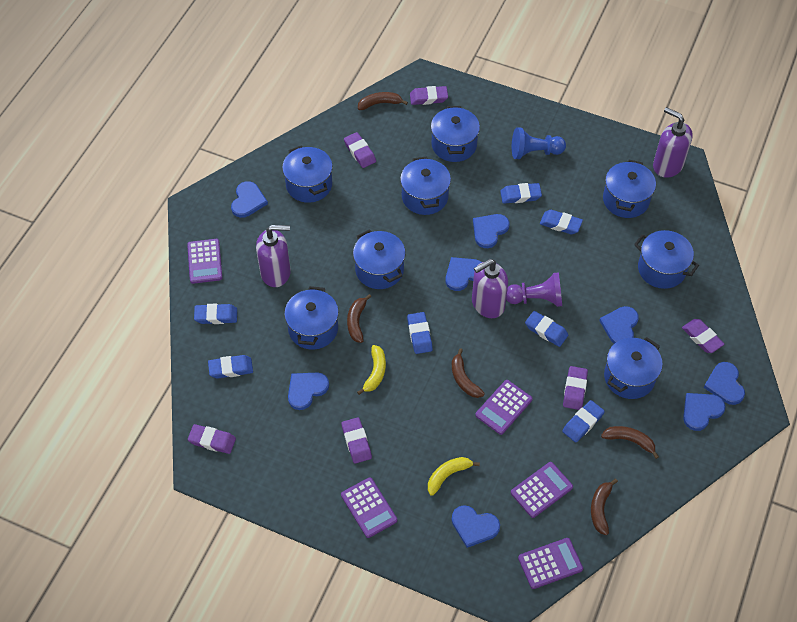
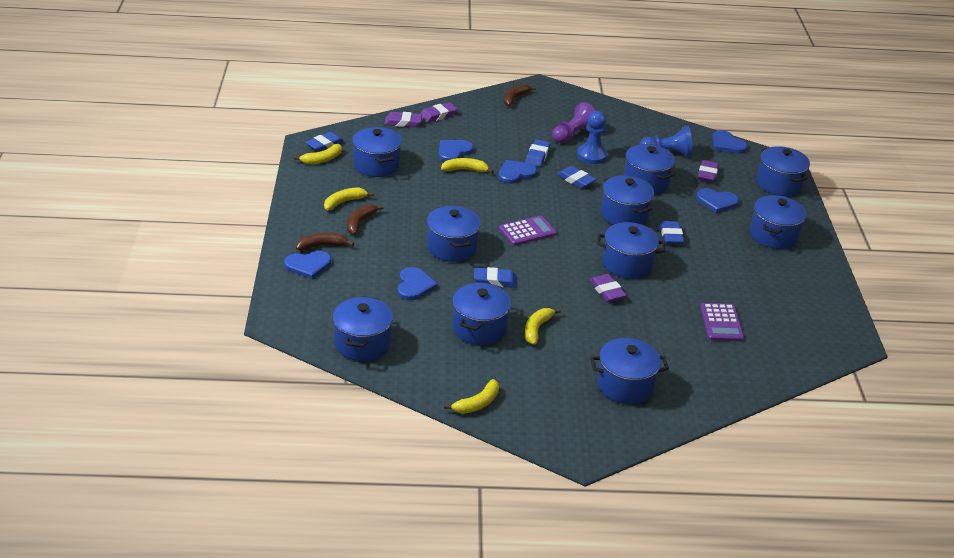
blue eraser: 7 -> 5
blue heart: 8 -> 6
blue pawn: 1 -> 2
blue pot: 8 -> 10
brown banana: 5 -> 3
purple calculator: 5 -> 2
purple eraser: 6 -> 4
purple soap dispenser: 3 -> 0
yellow banana: 2 -> 5

